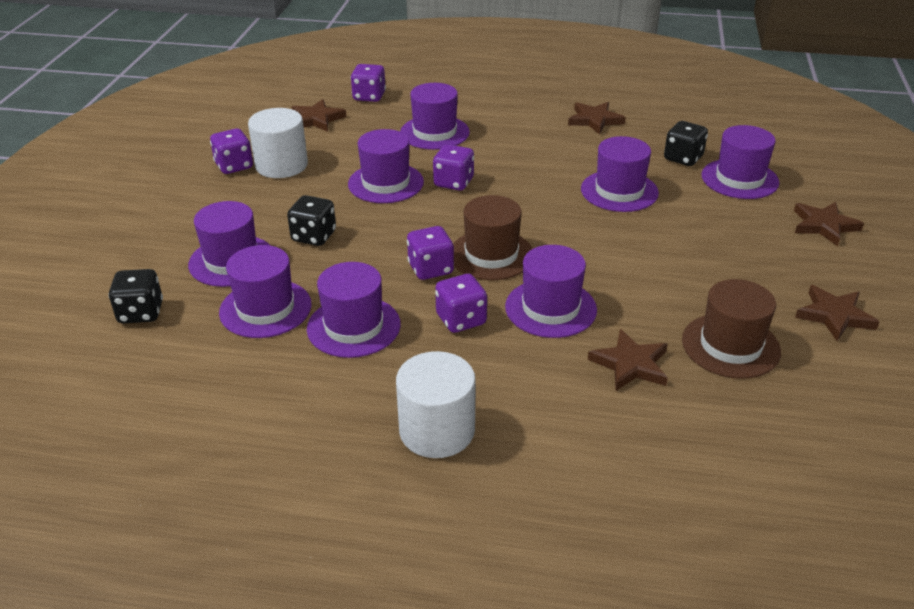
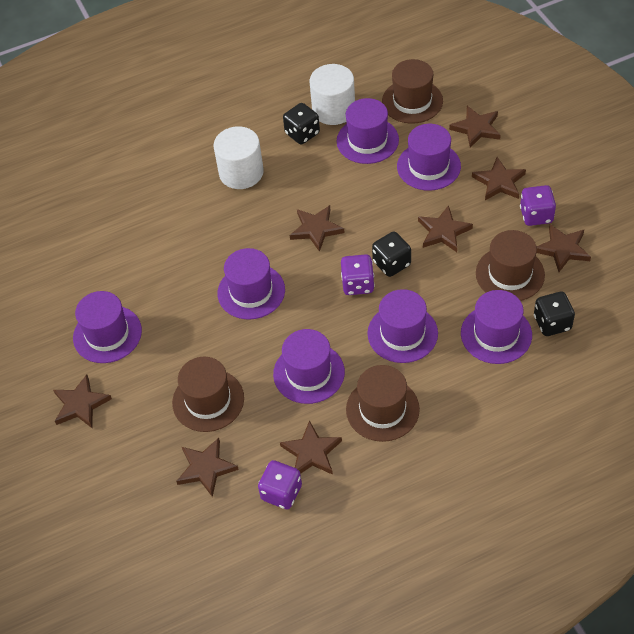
brown hat: 2 -> 4
brown star: 5 -> 8
purple dice: 5 -> 3
purple hat: 8 -> 7

